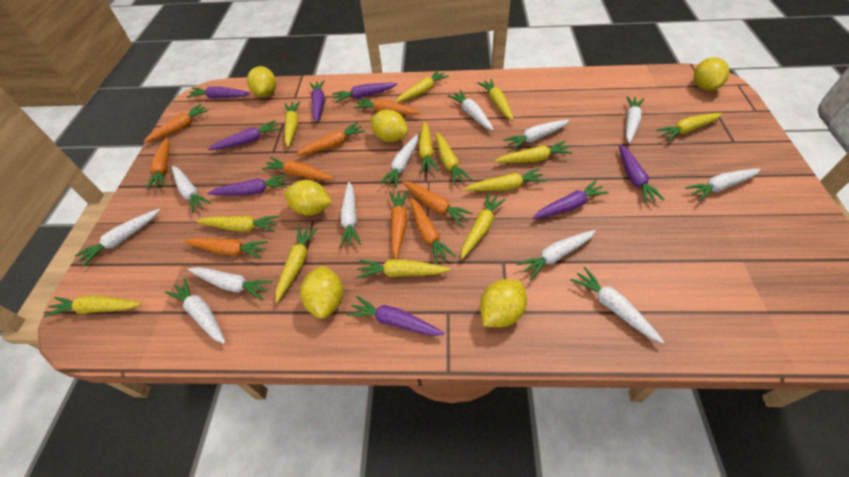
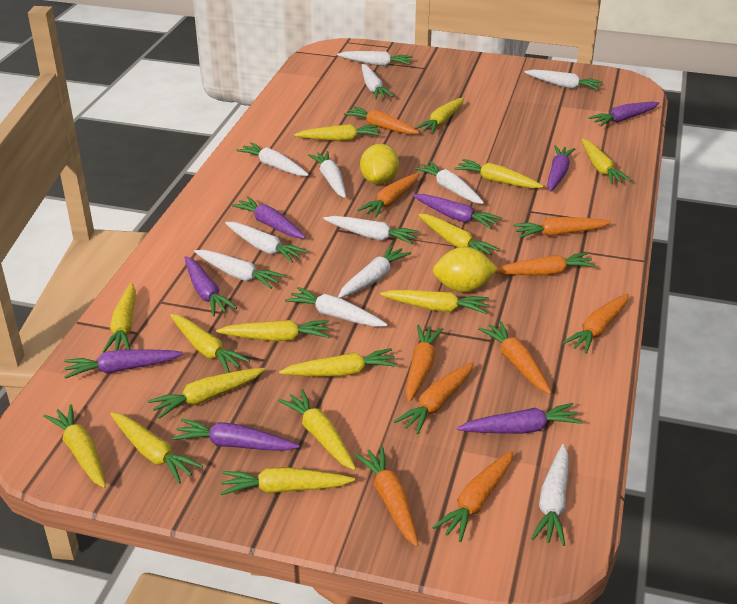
orange carrot: 9 -> 10
yellow carrot: 13 -> 15
yellow lemon: 6 -> 2

